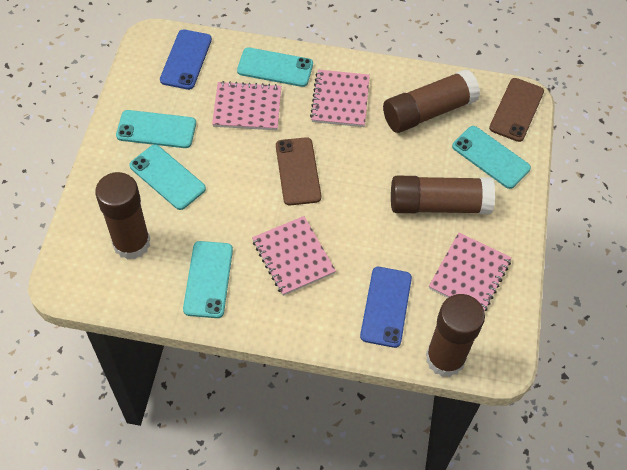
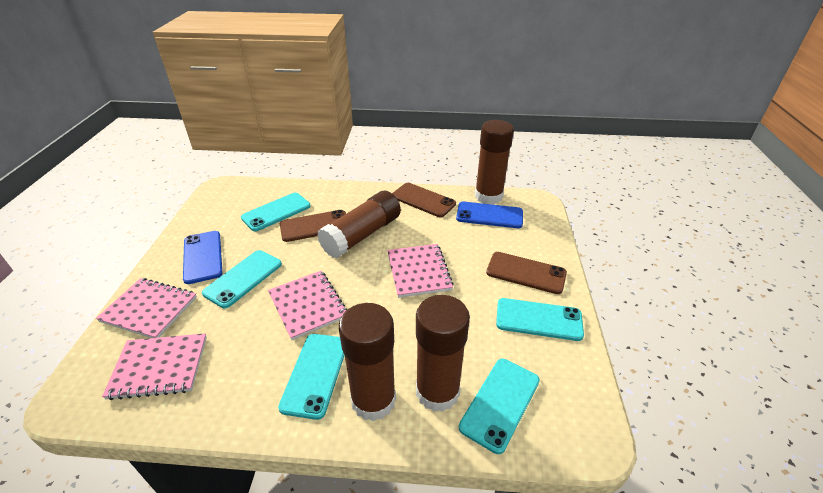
brown phone: 2 -> 3

